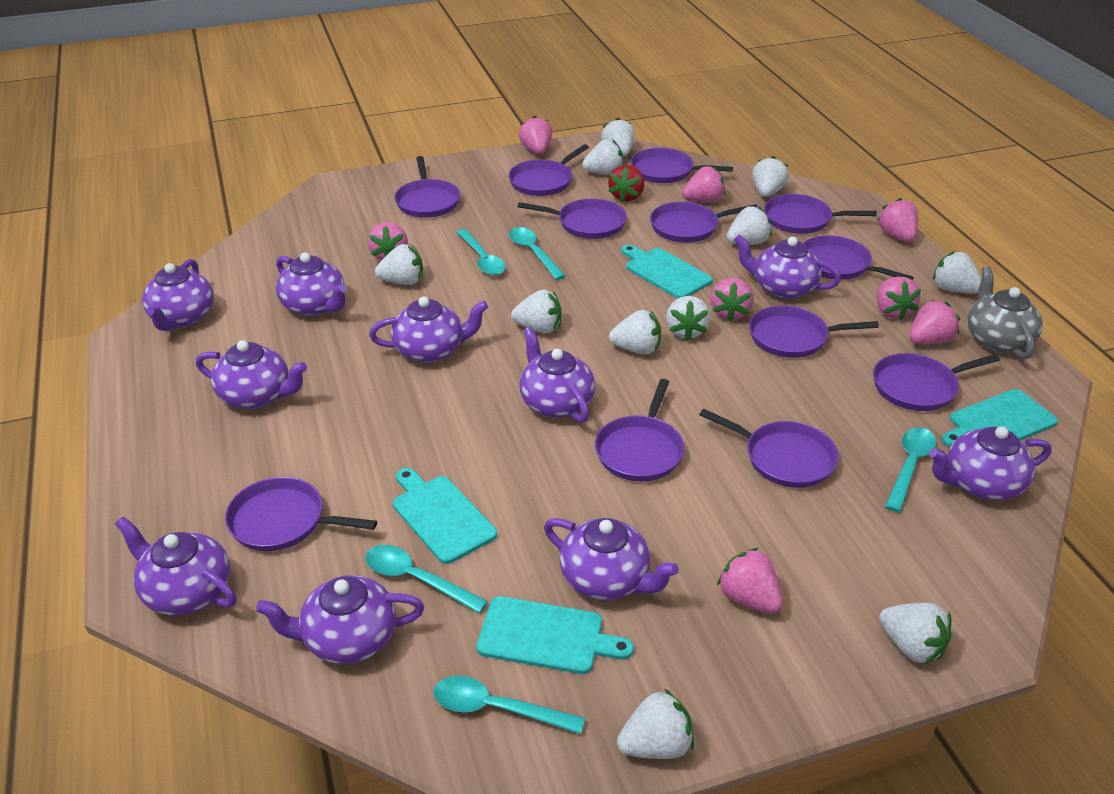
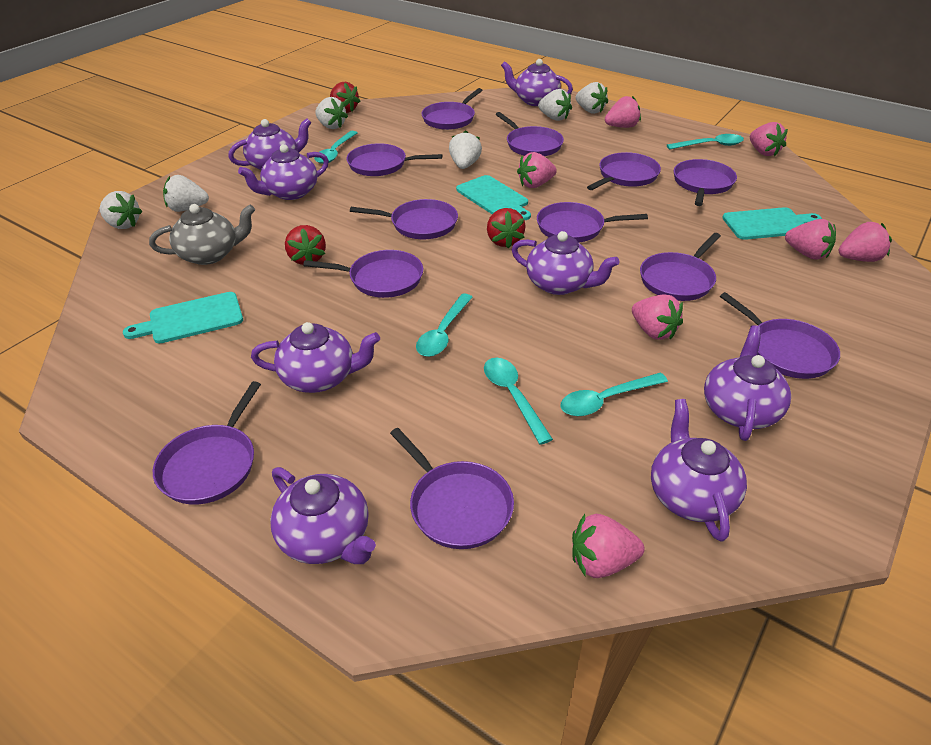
pink strawberry: 8 -> 7
purple teapot: 10 -> 8
red strawberry: 1 -> 3
turquoise cutting board: 4 -> 3
white strawberry: 11 -> 6

